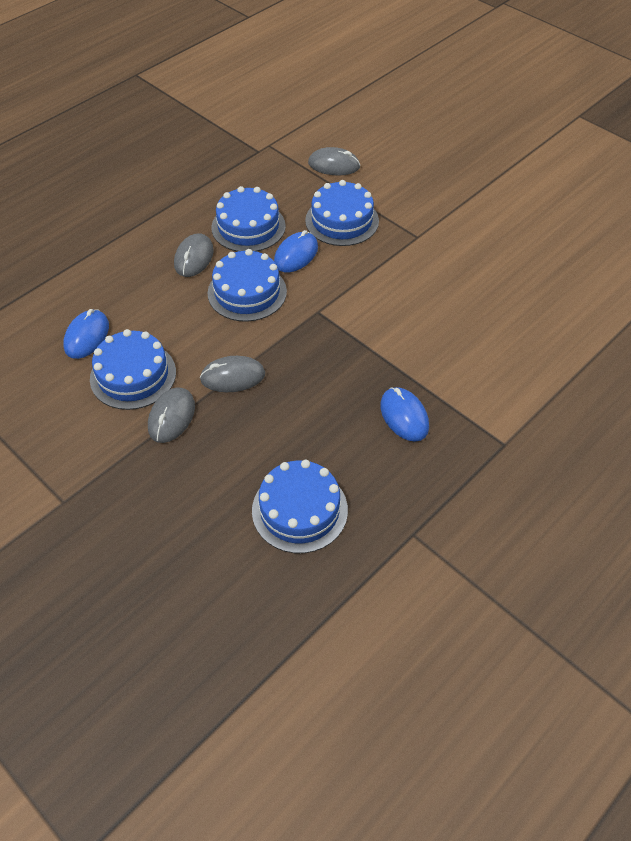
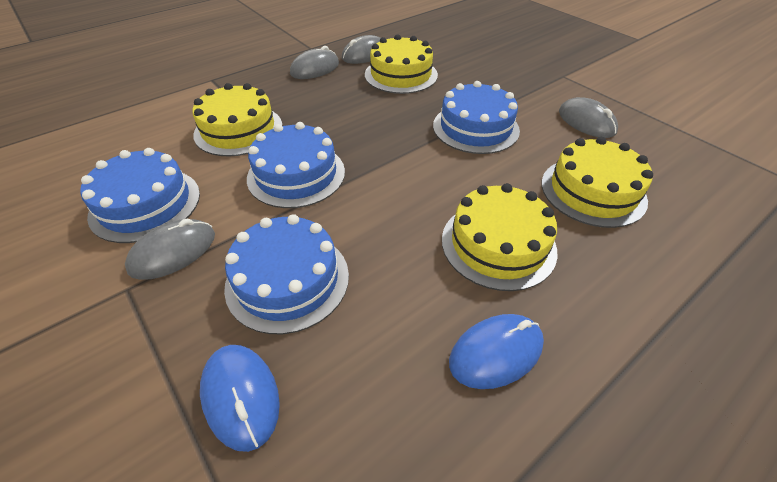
blue cake: 5 -> 4
blue mouse: 3 -> 2
yellow cake: 0 -> 4

